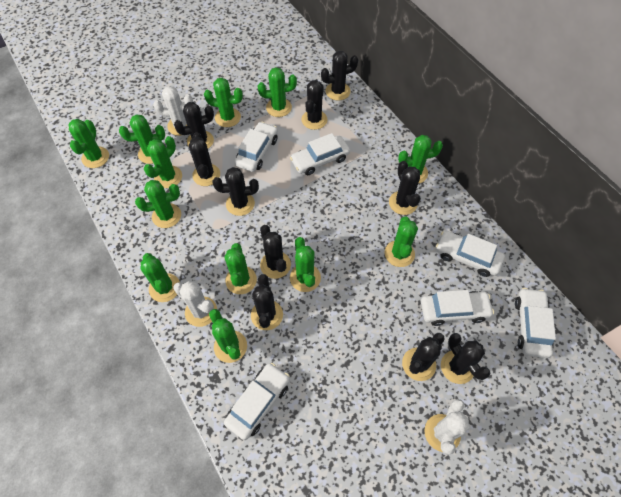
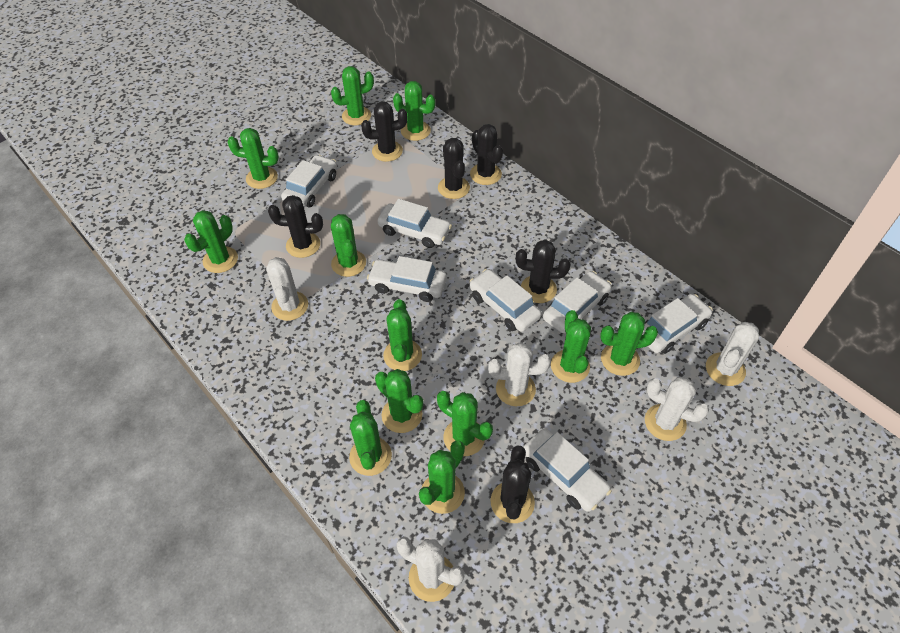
black cactus: 10 -> 6
white cactus: 3 -> 5
white car: 6 -> 7

